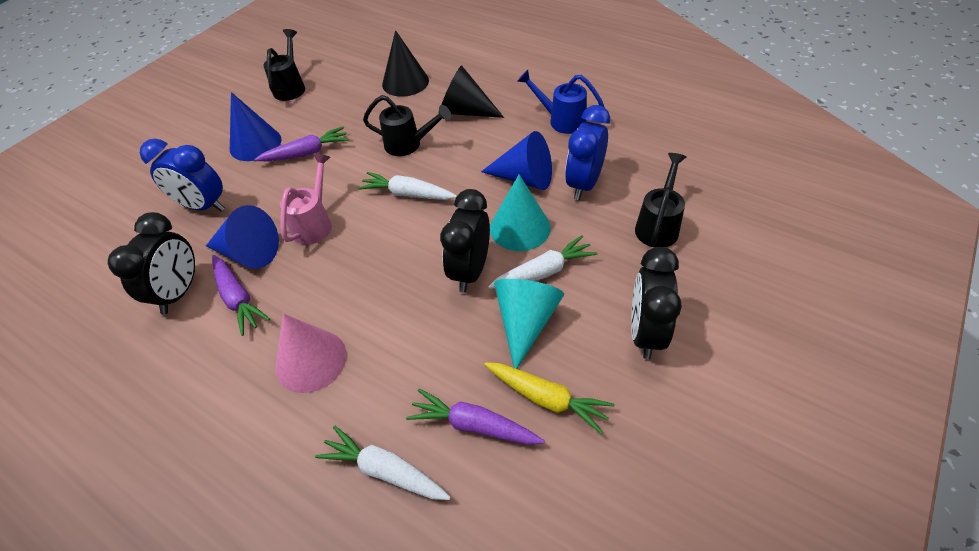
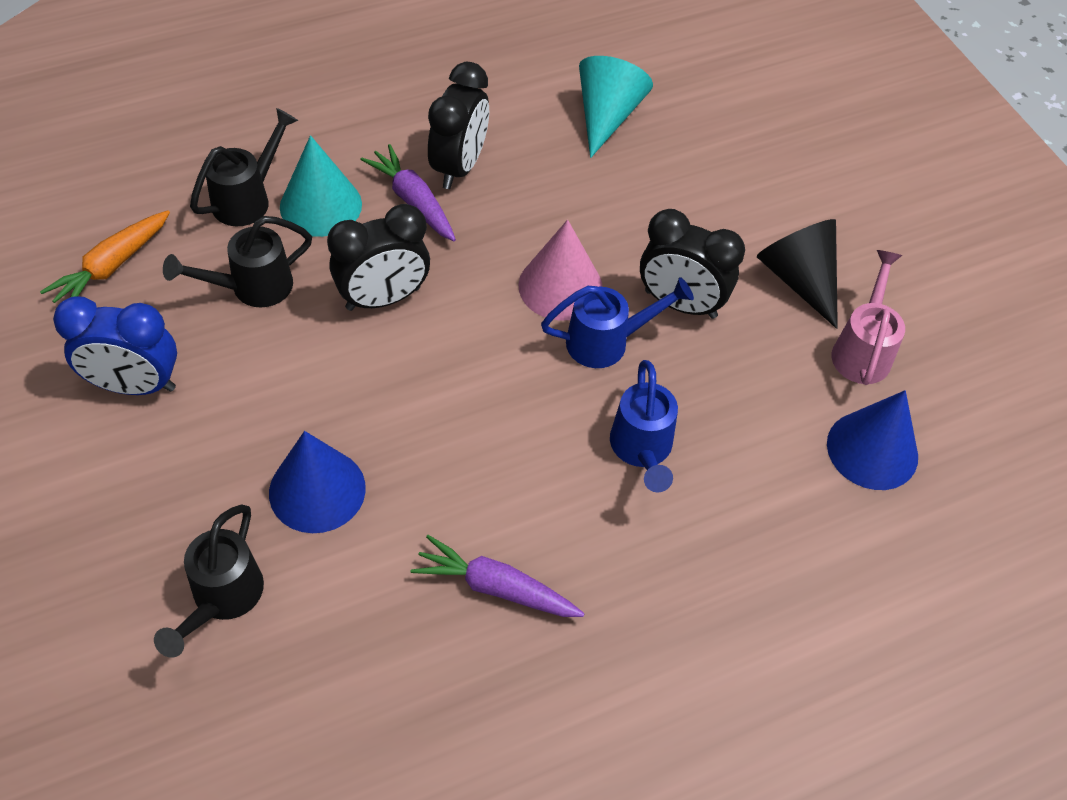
black cone: 2 -> 1
blue clock: 2 -> 1
blue cone: 3 -> 2
blue watering can: 1 -> 2
orange carrot: 0 -> 1
purple carrot: 3 -> 2
white carrot: 3 -> 0
yellow carrot: 1 -> 0

